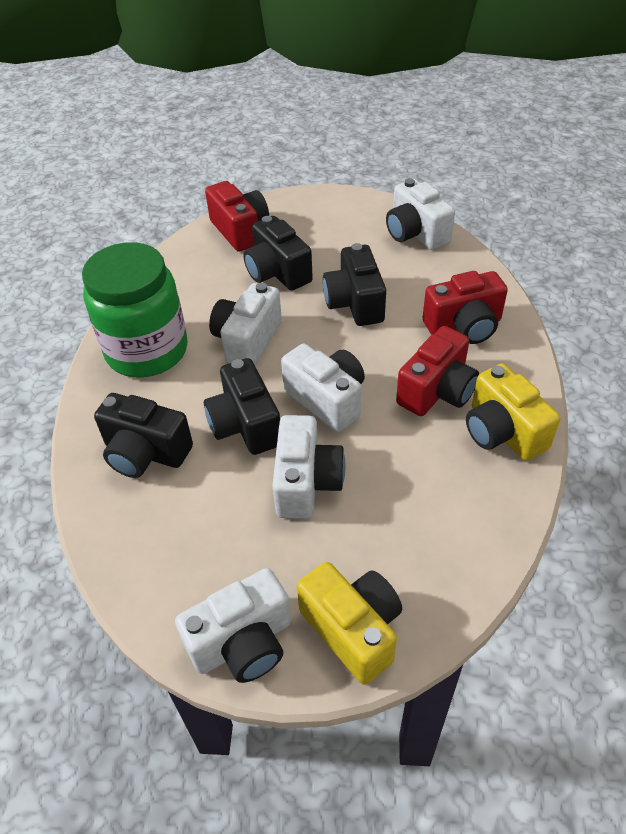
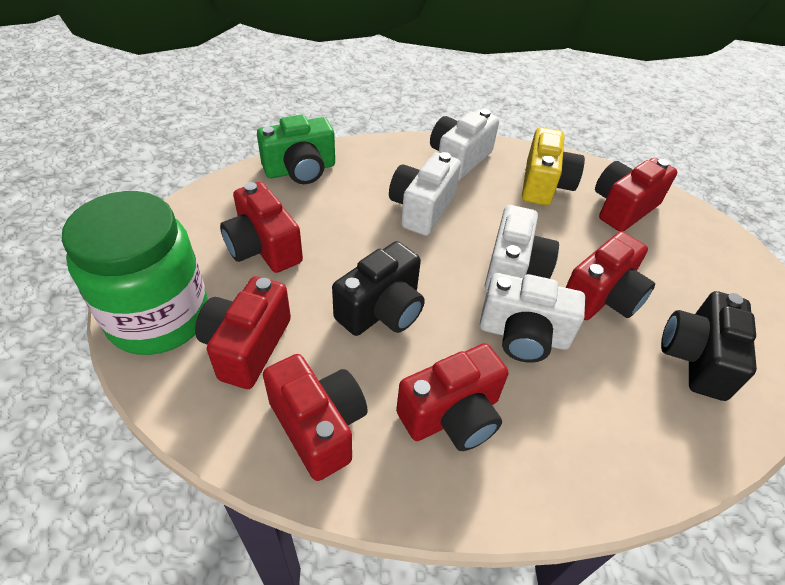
black camera: 4 -> 2
green camera: 0 -> 1
red camera: 3 -> 6
white camera: 5 -> 4
yellow camera: 2 -> 1

